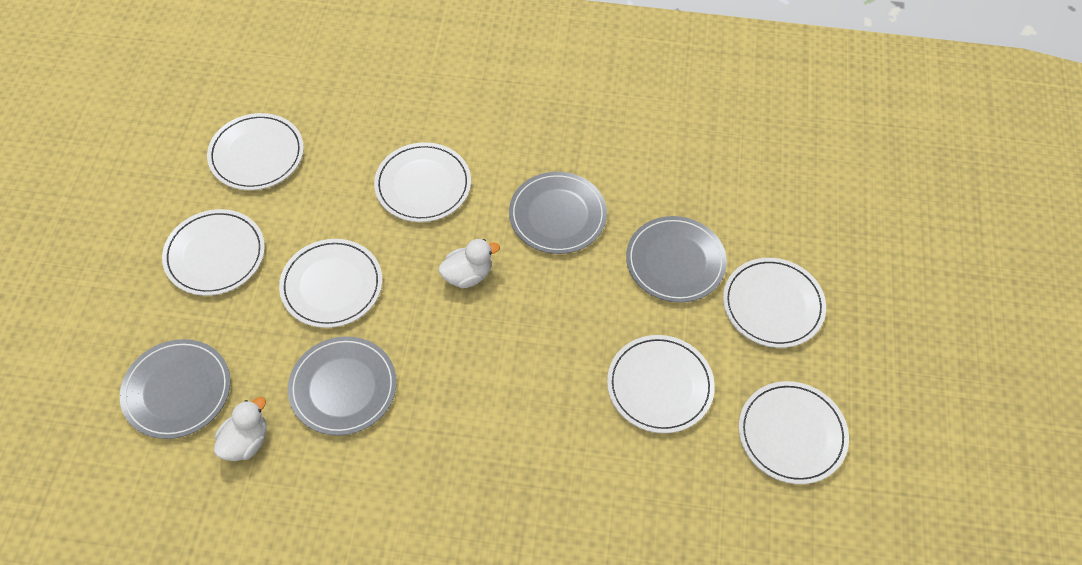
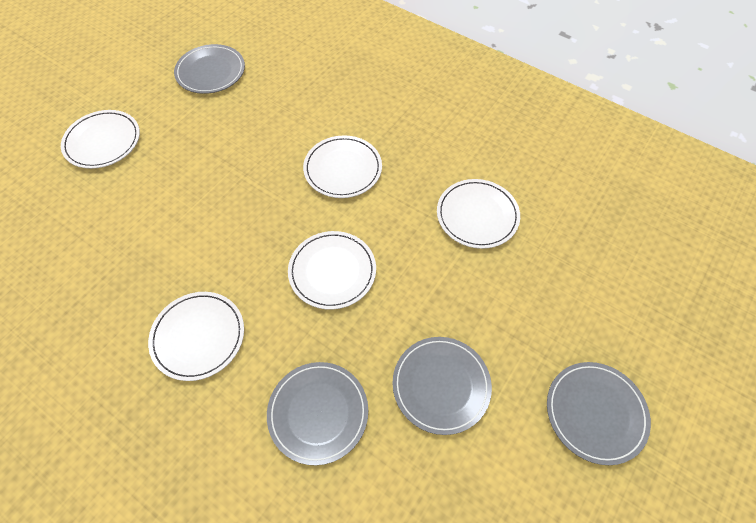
white duck: 2 -> 0
white plate: 7 -> 5

